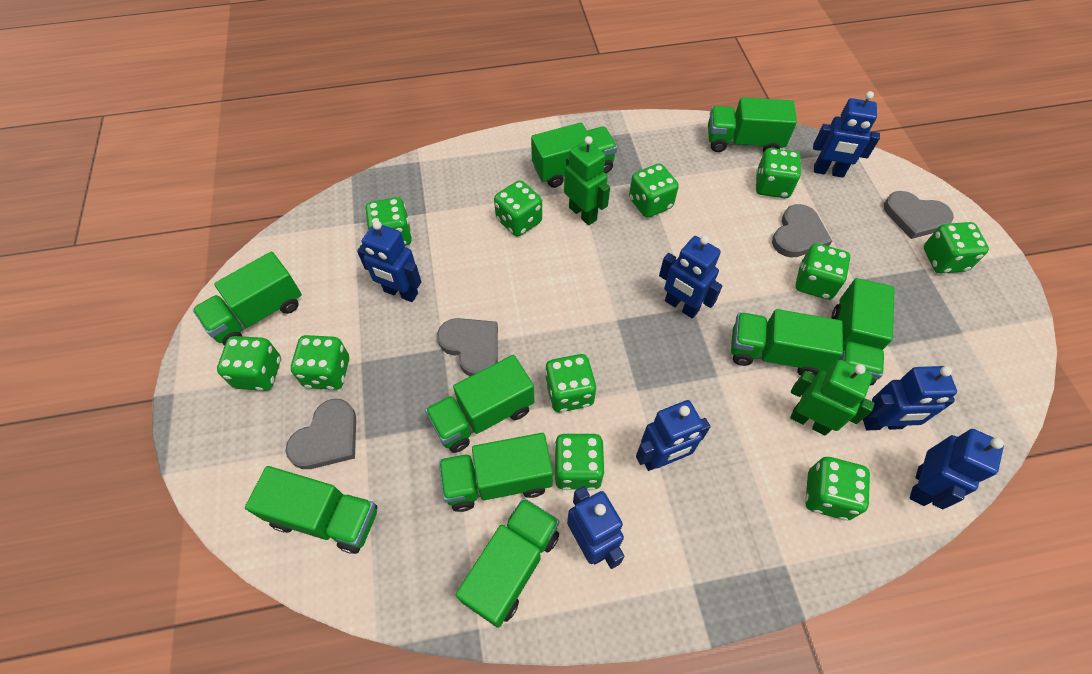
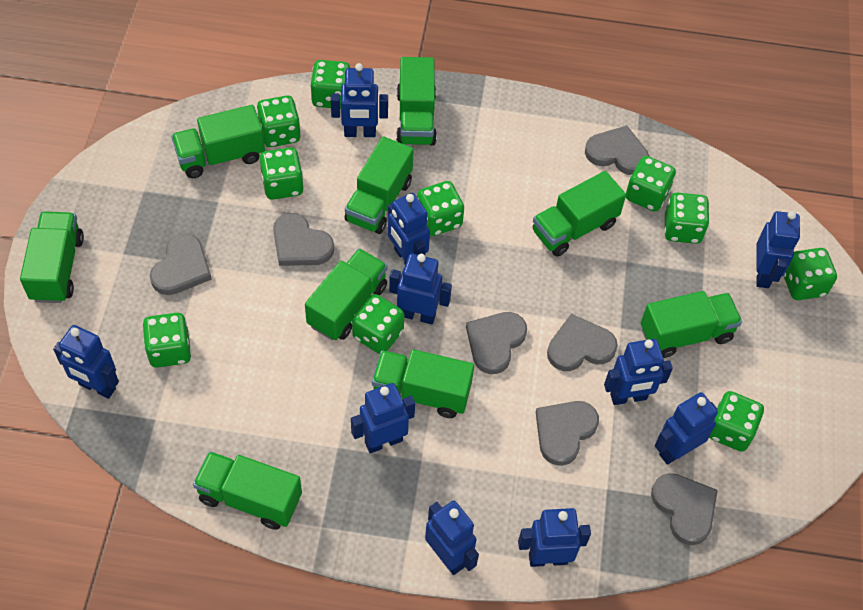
blue robot: 7 -> 10
green dice: 11 -> 10
green robot: 2 -> 0
grey heart: 4 -> 7

